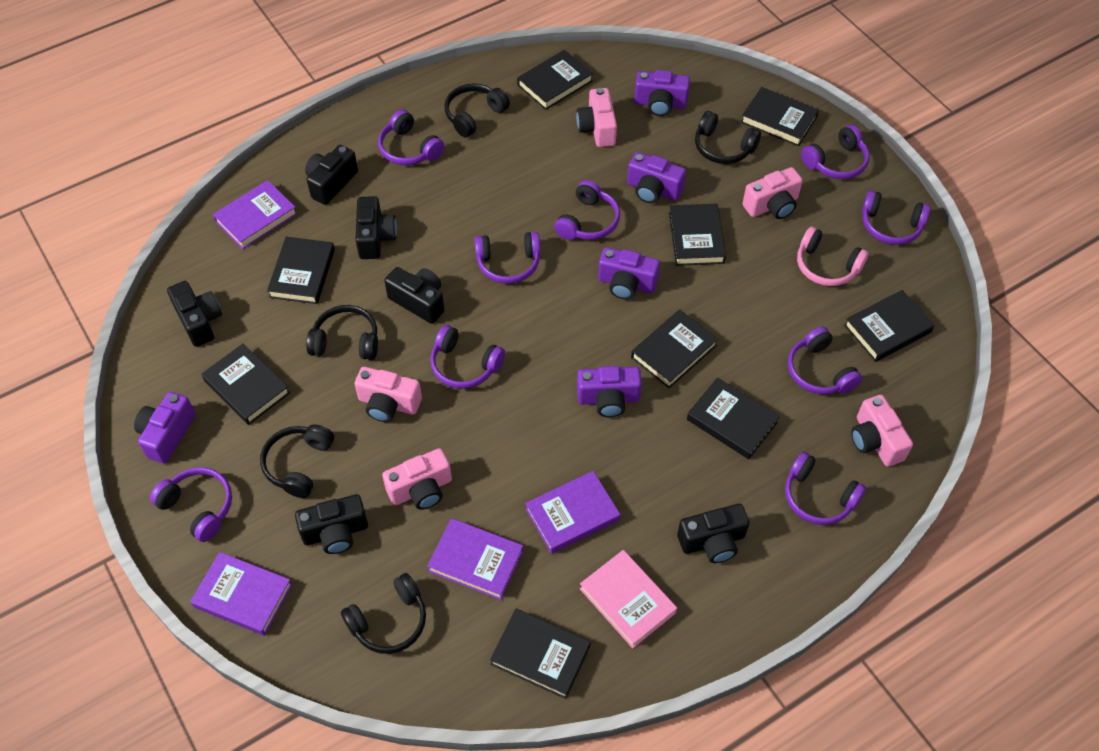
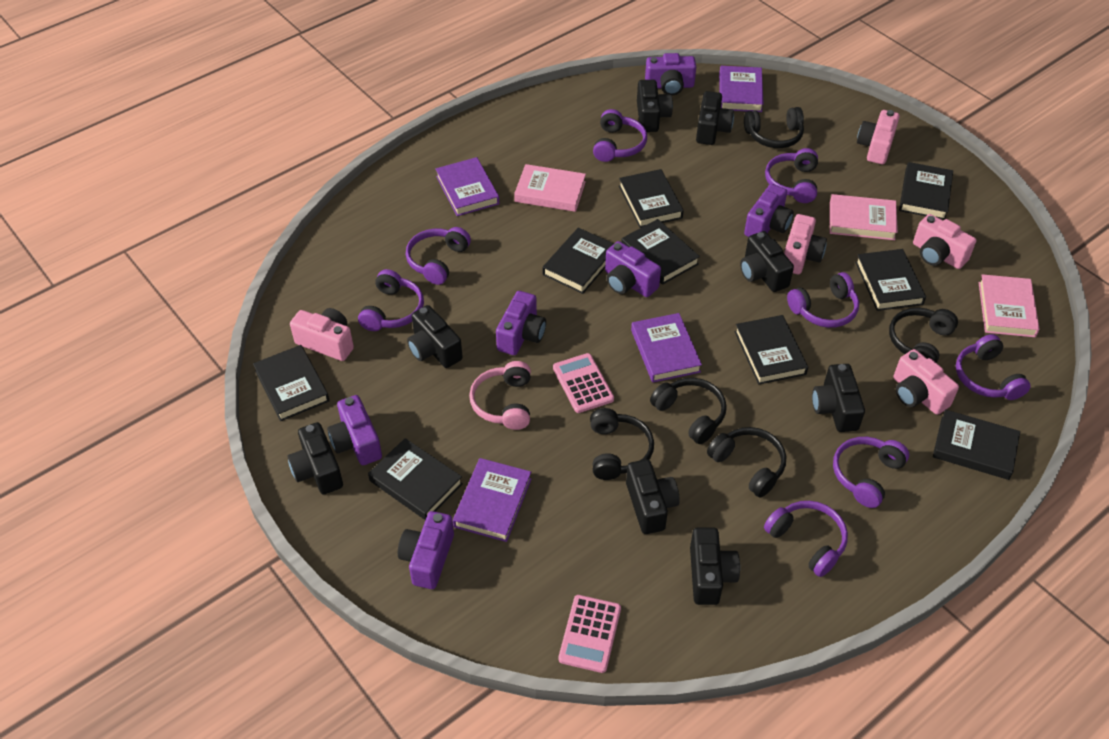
black camera: 6 -> 8
pink book: 1 -> 3
pink calculator: 0 -> 2
purple camera: 5 -> 6
purple headphones: 9 -> 8

